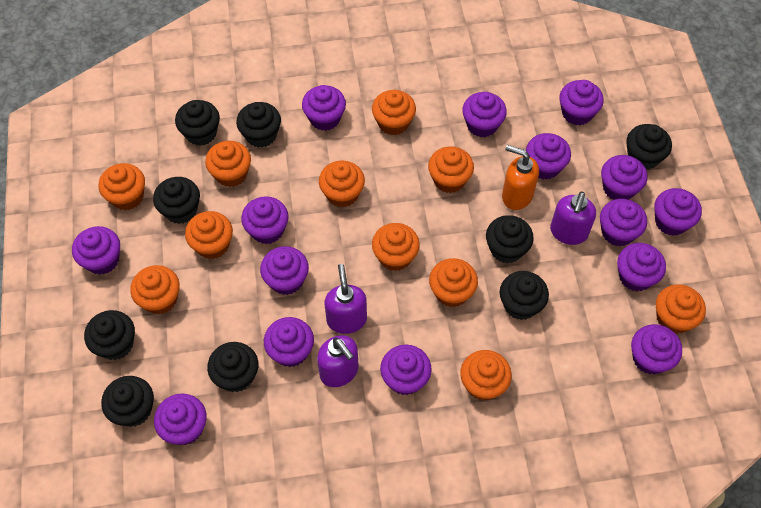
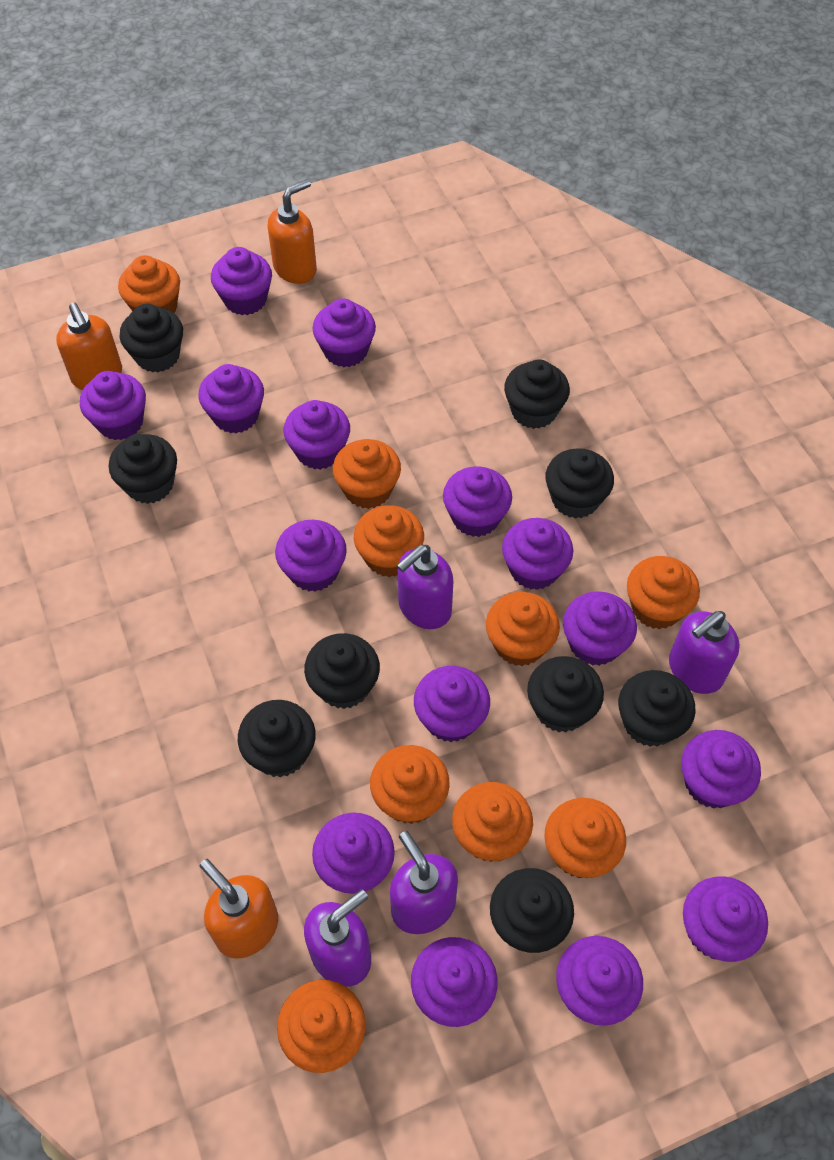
orange cupcake: 11 -> 9
orange soap dispenser: 1 -> 3
purple soap dispenser: 3 -> 4

